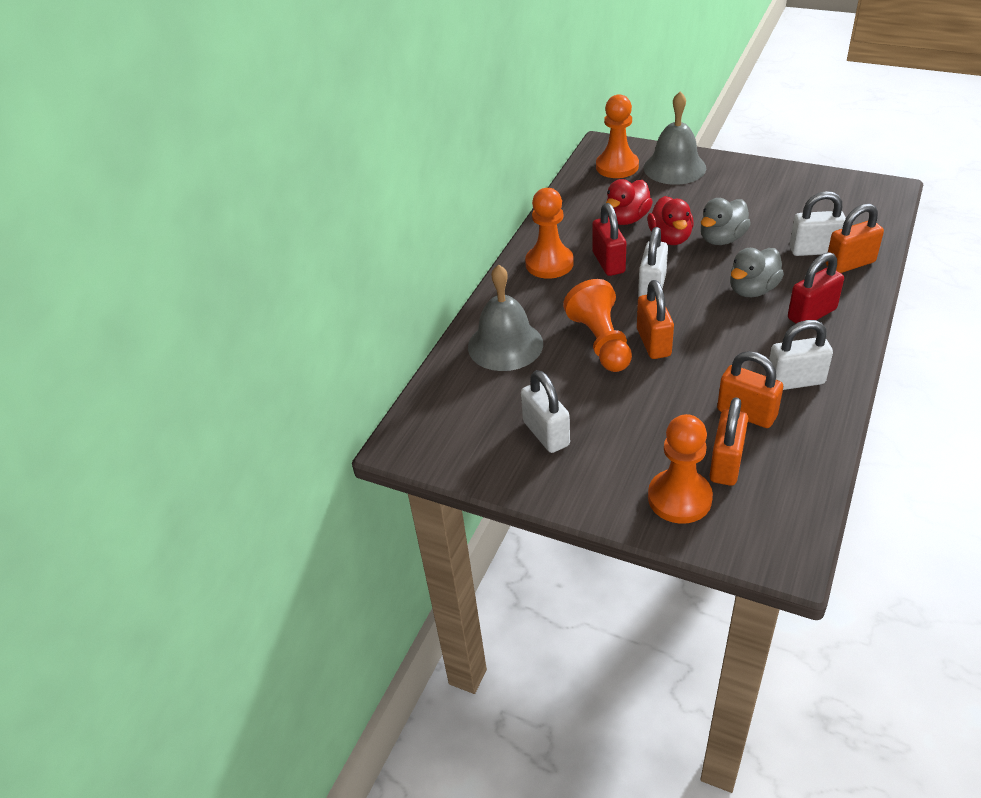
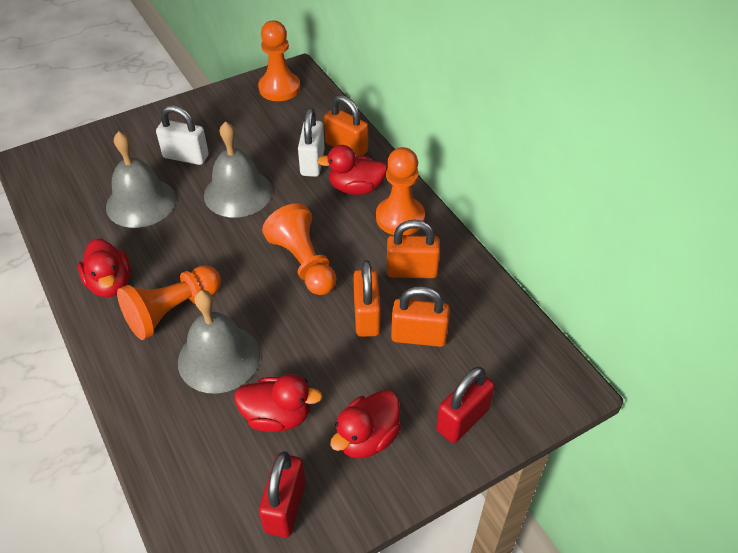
grey bell: 2 -> 3
grey duck: 2 -> 0
red duck: 2 -> 4
white padlock: 4 -> 2

